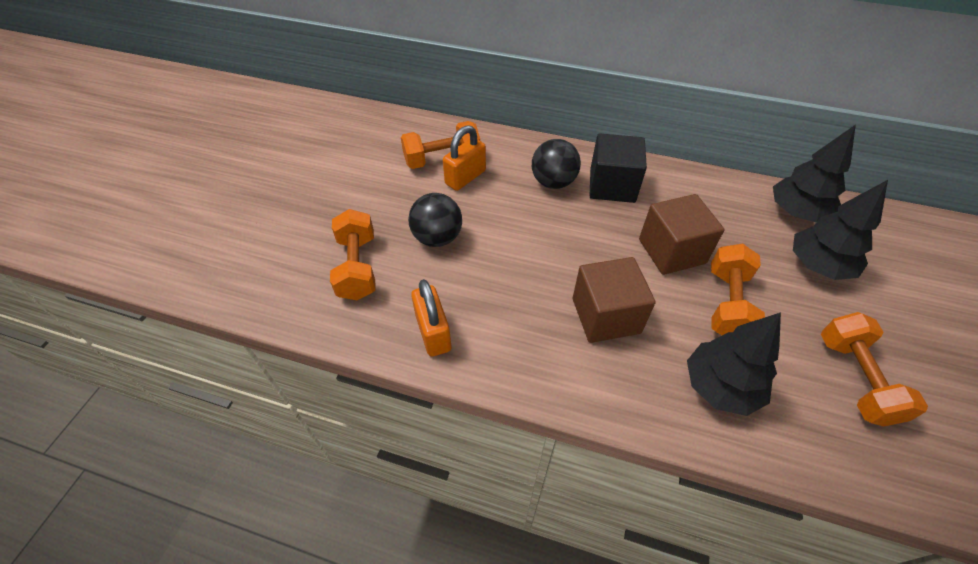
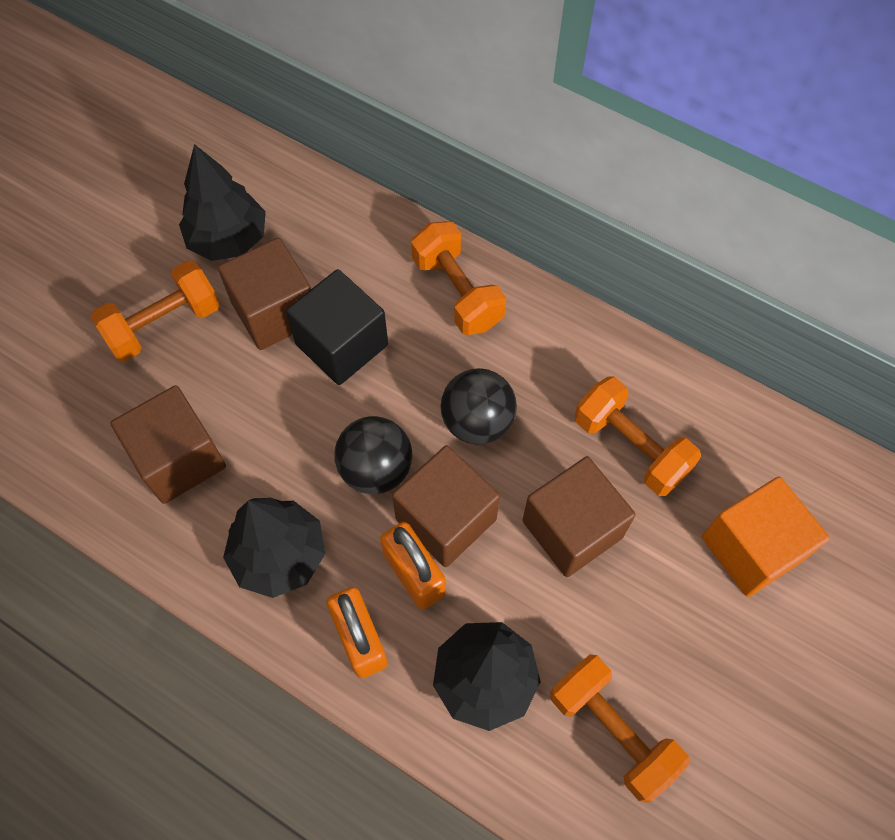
brown cube: 2 -> 4
orange cube: 0 -> 1

